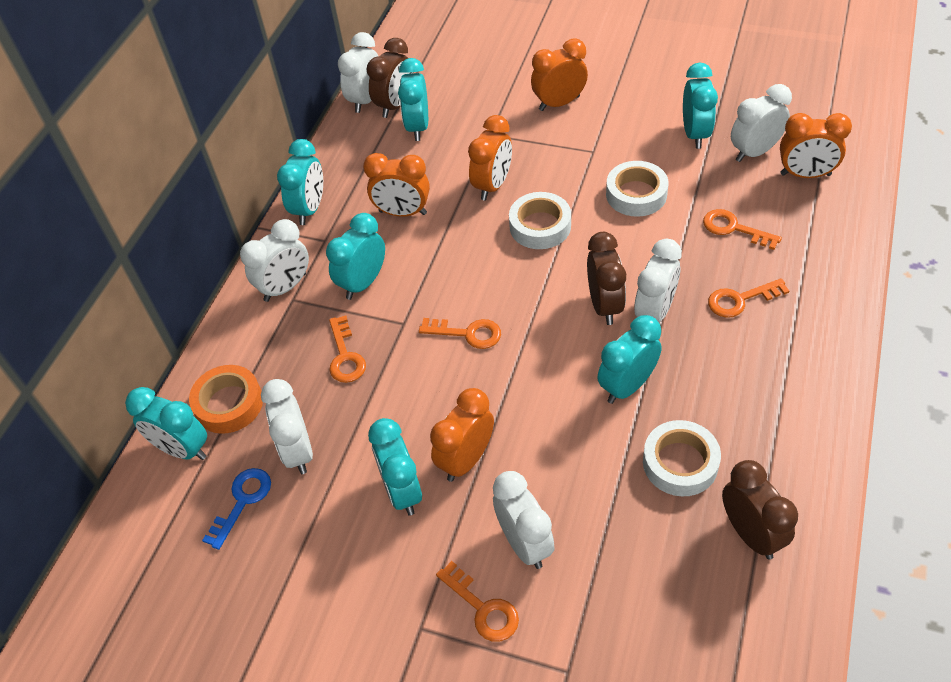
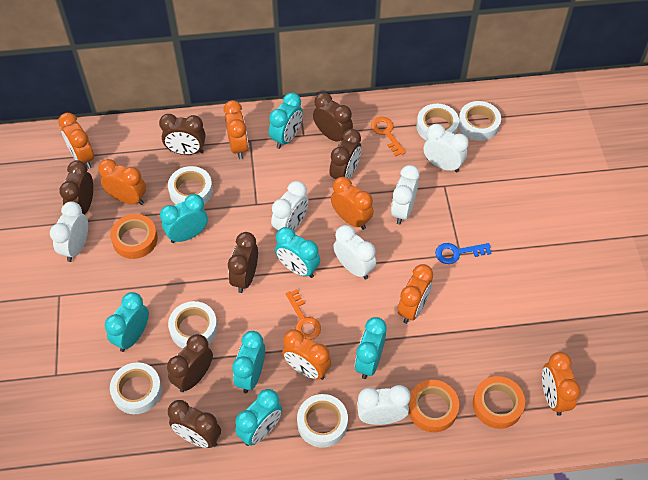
brown clock: 3 -> 7
orange clock: 5 -> 7
orange key: 5 -> 2
orange tape: 1 -> 3
white tape: 3 -> 6

